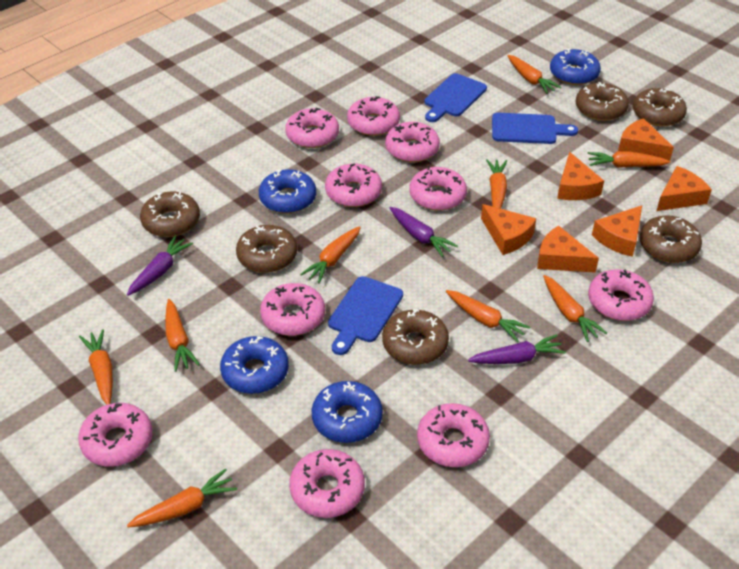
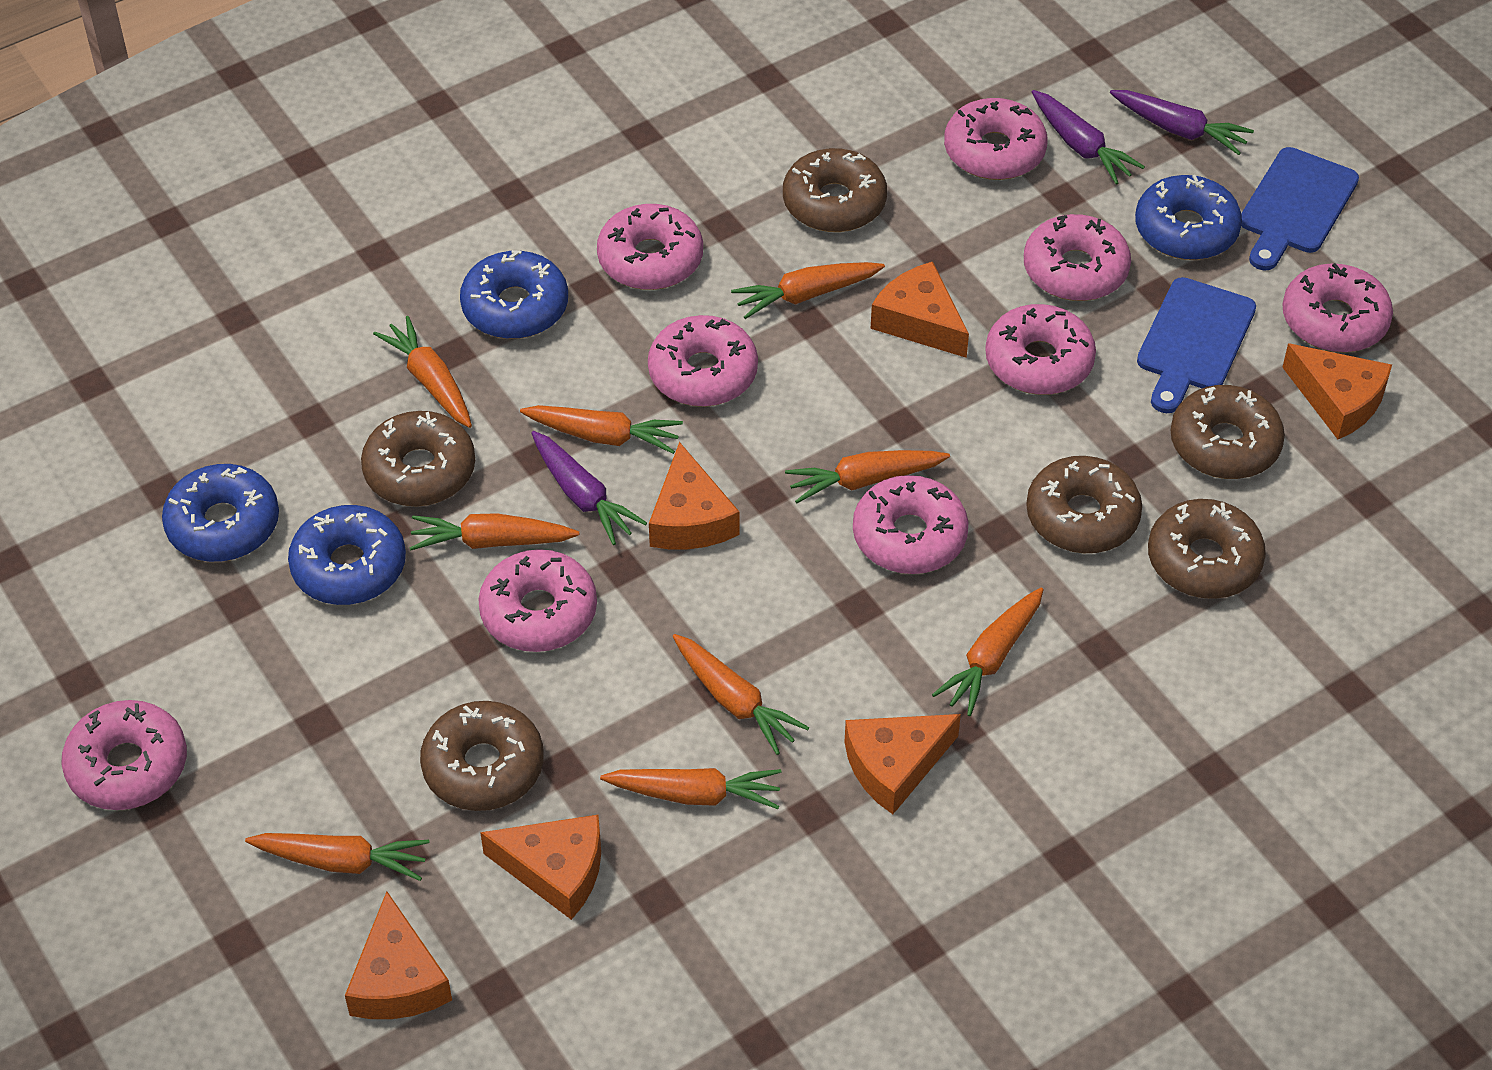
blue cutting board: 3 -> 2
pink donut: 10 -> 9

